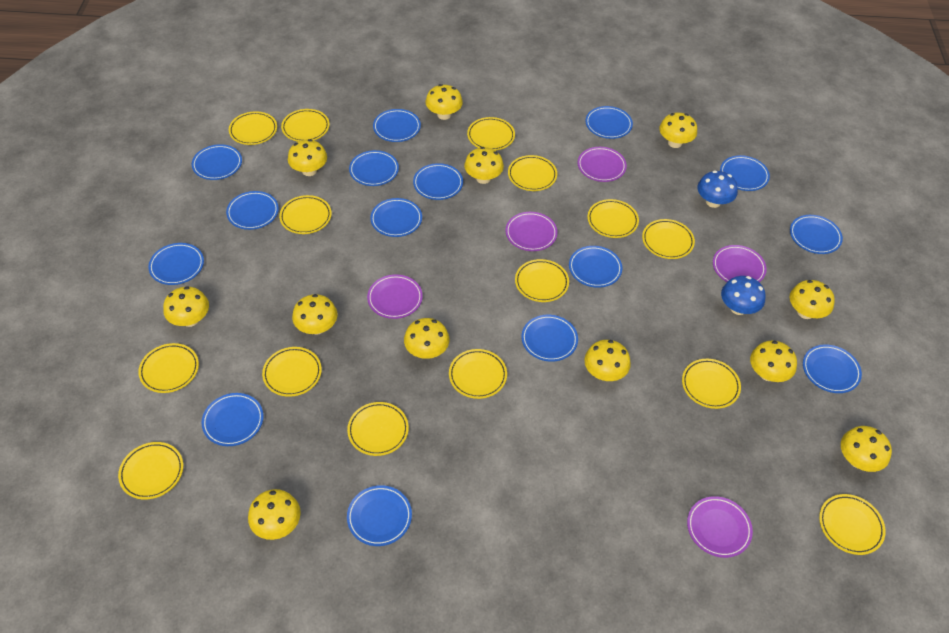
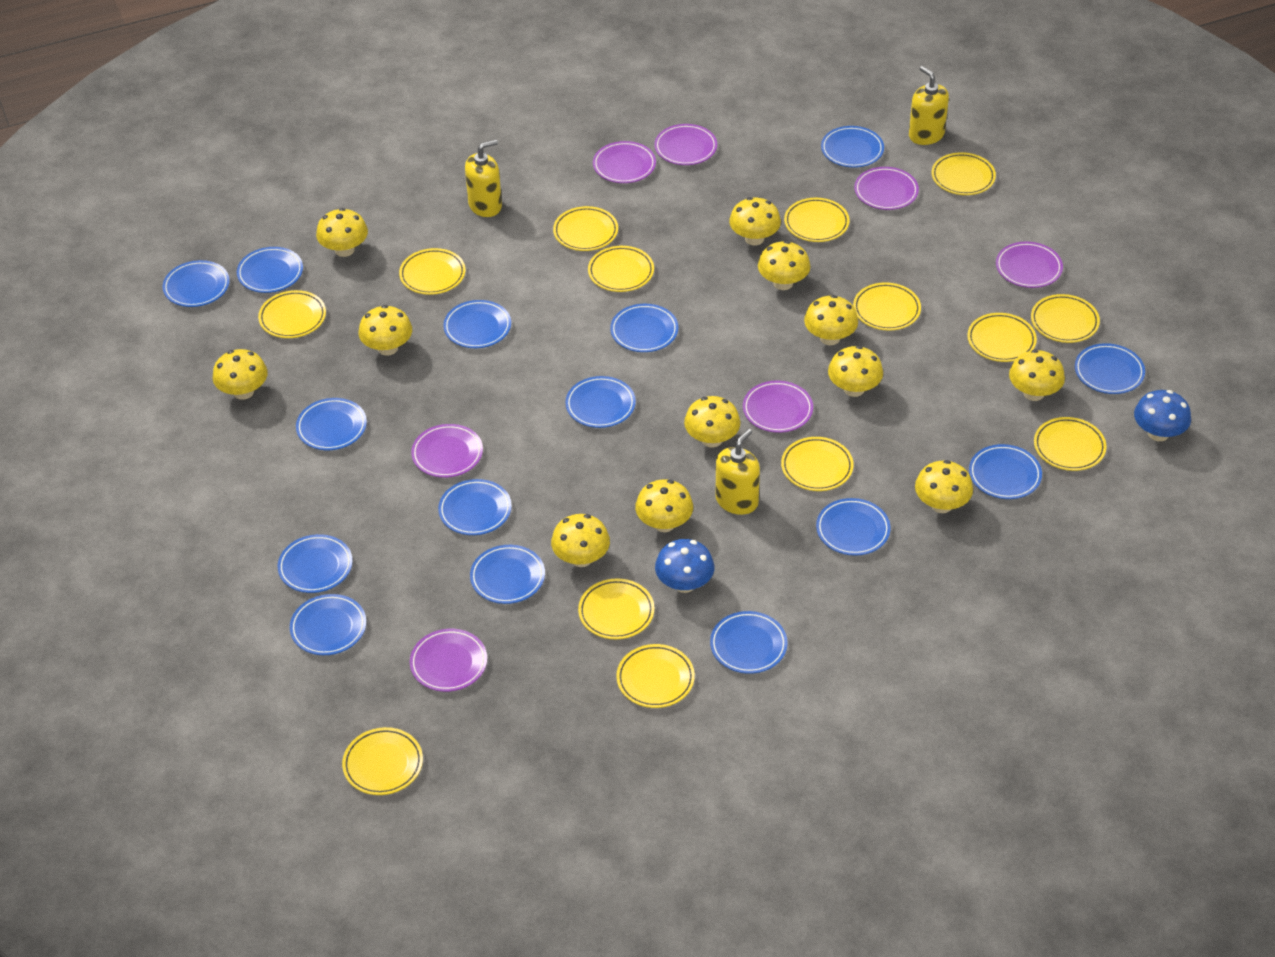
purple plate: 5 -> 7
yellow plate: 15 -> 14
yellow soap dispenser: 0 -> 3

